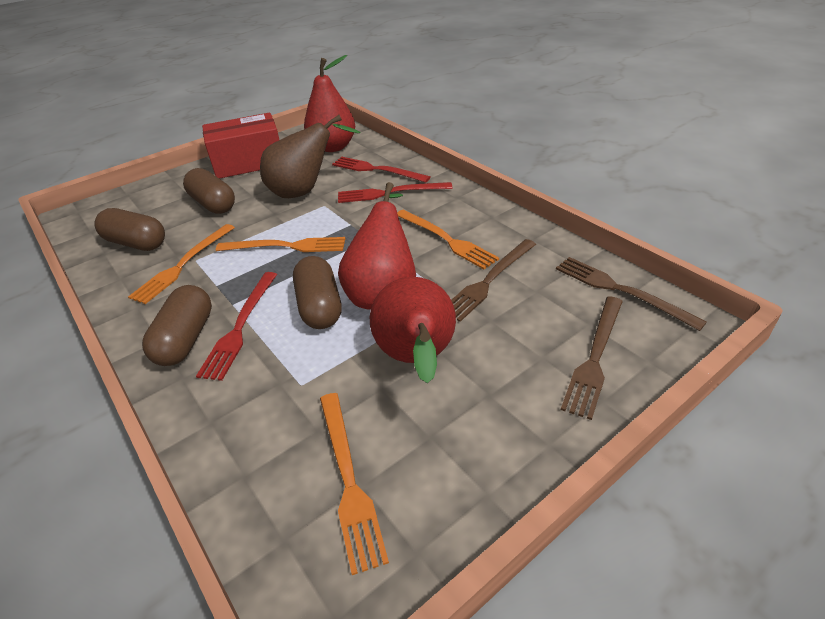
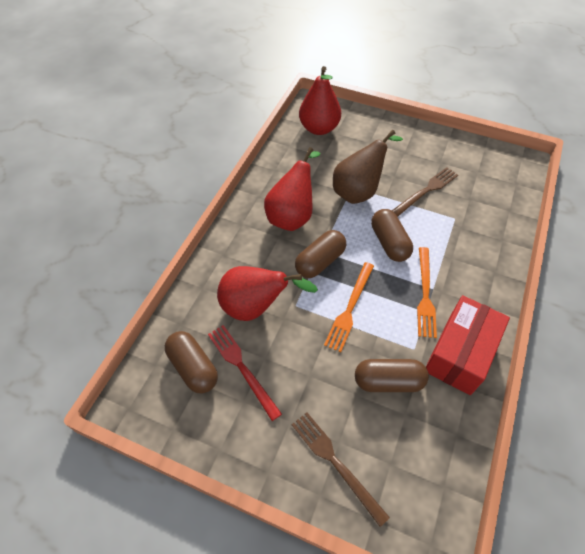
brown fork: 3 -> 2
orange fork: 4 -> 2
red fork: 3 -> 1

